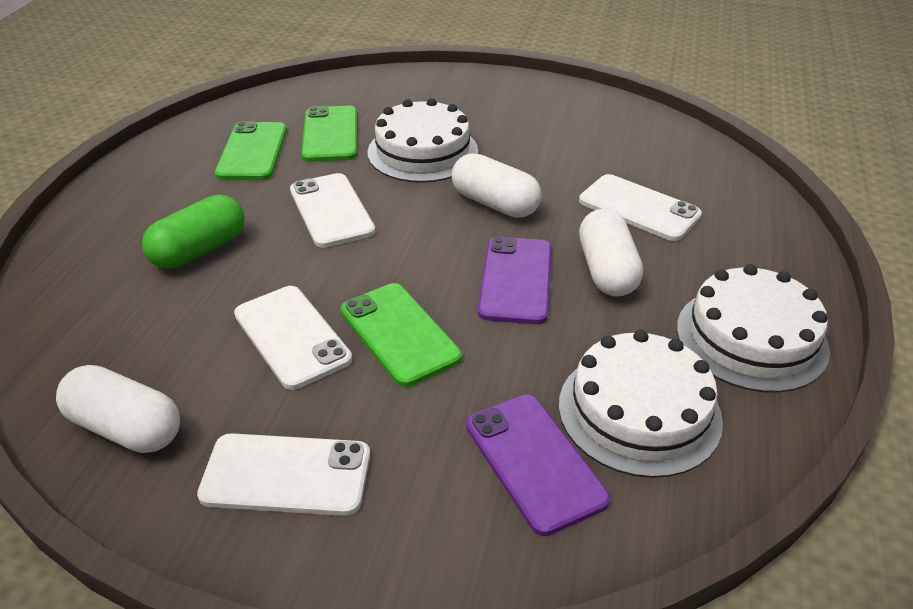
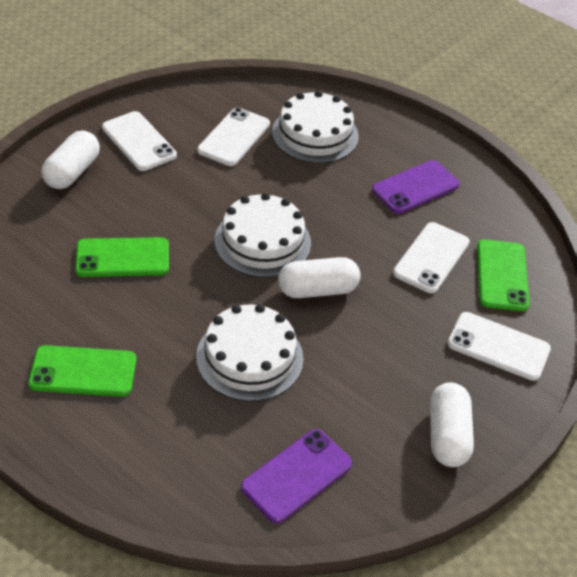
green capsule: 1 -> 0

